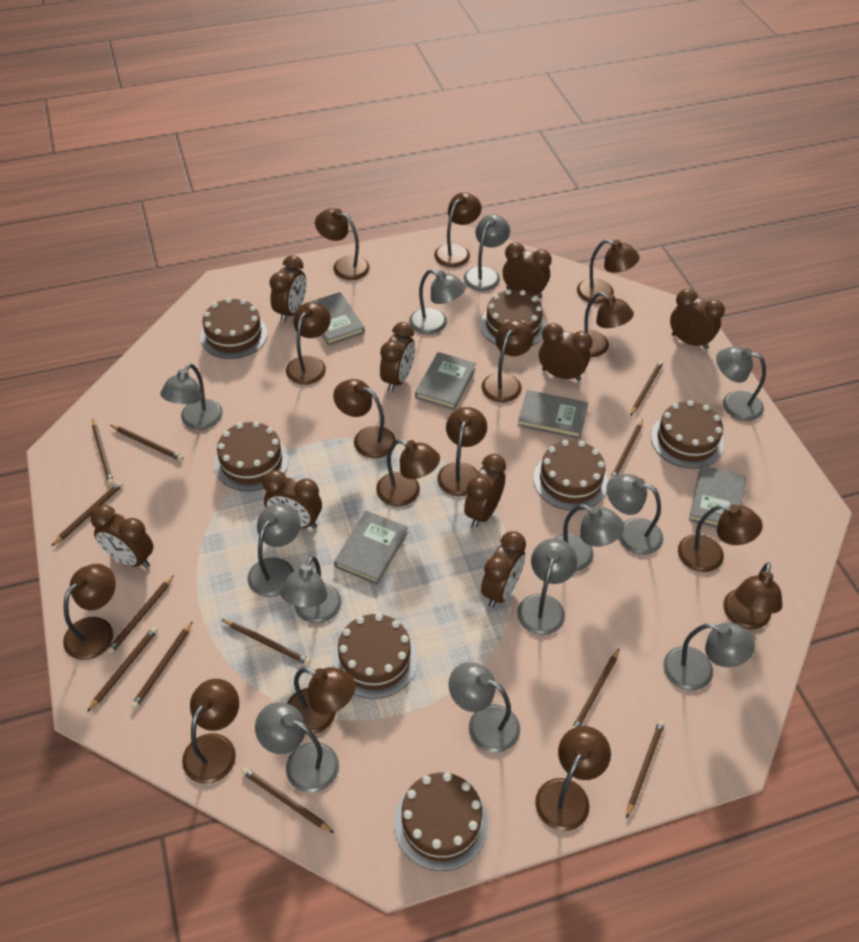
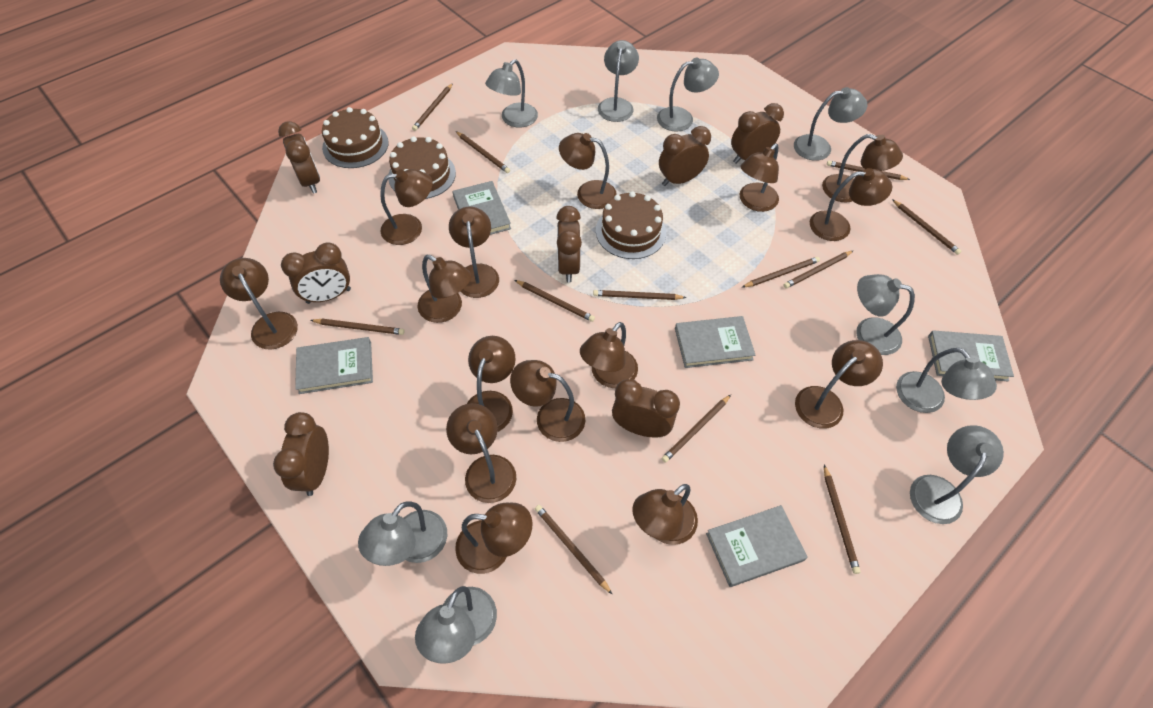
brown cake: 7 -> 3
brown clock: 9 -> 7
grey lamp: 12 -> 9

